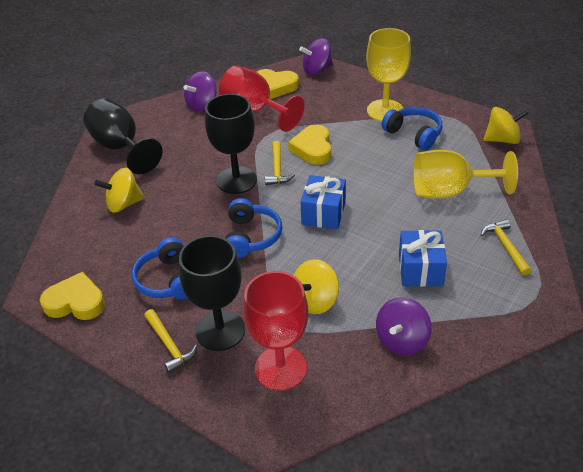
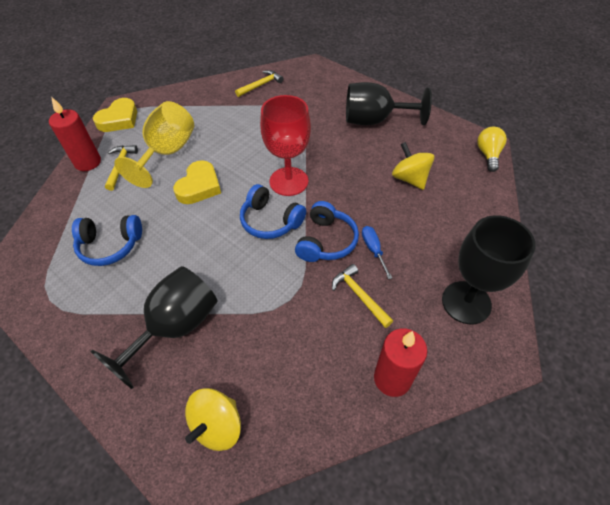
blue gift: 2 -> 0
blue screwdriver: 0 -> 1
purple spinning top: 3 -> 0
red candle: 0 -> 2
red goblet: 2 -> 1
yellow goblet: 2 -> 1
yellow heart: 3 -> 2
yellow light bulb: 0 -> 1
yellow spinning top: 3 -> 2

